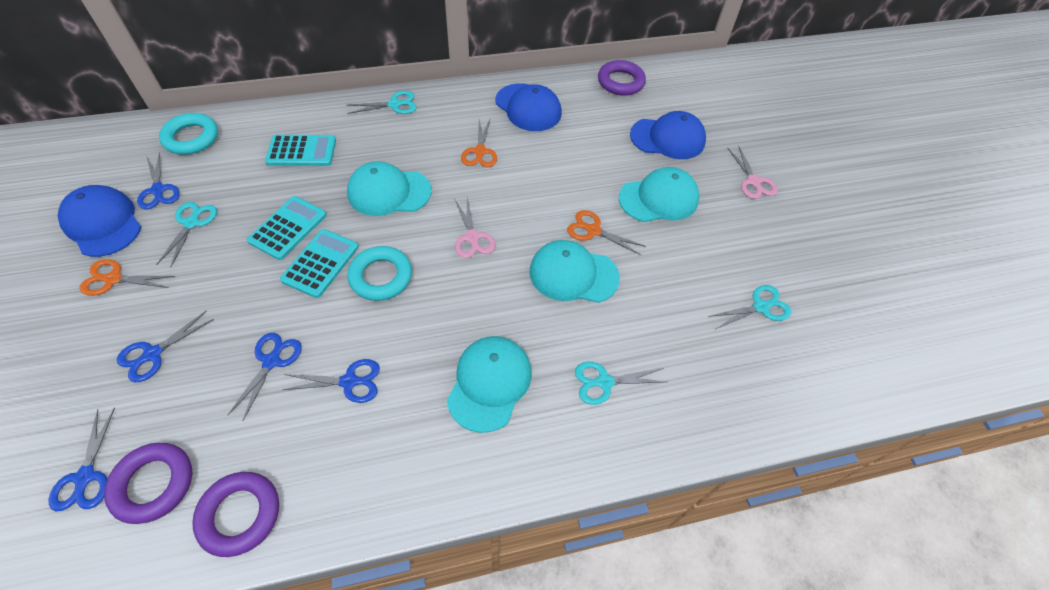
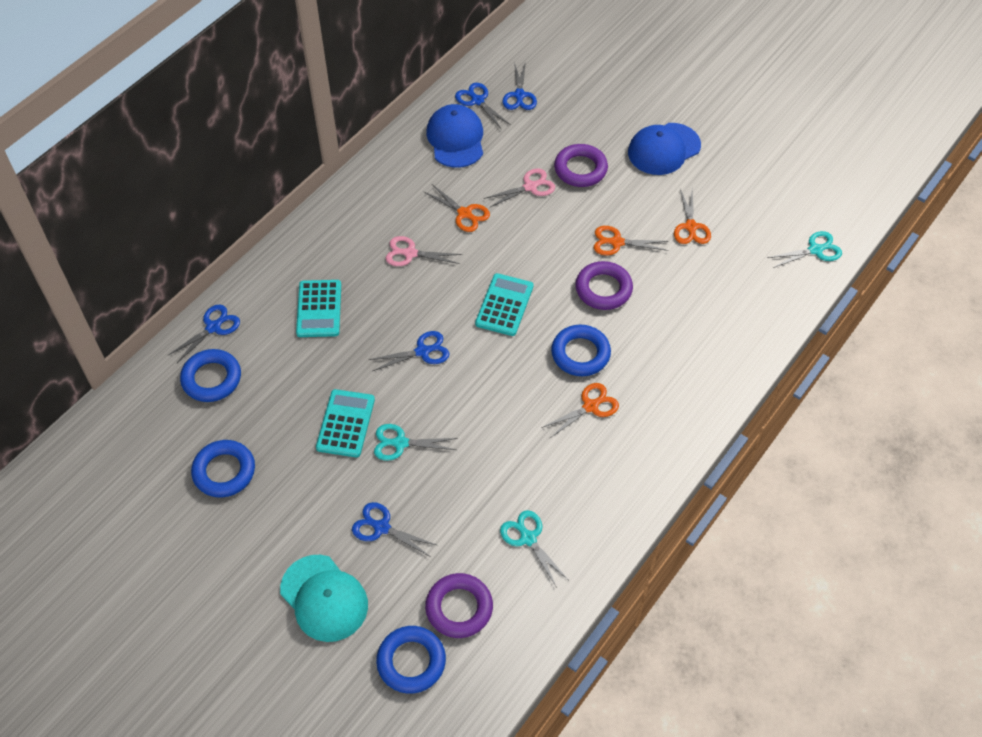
blue cap: 3 -> 2
blue ring: 0 -> 4
orange scissors: 3 -> 4
turquoise cap: 4 -> 1
turquoise ring: 2 -> 0
turquoise scissors: 4 -> 3

